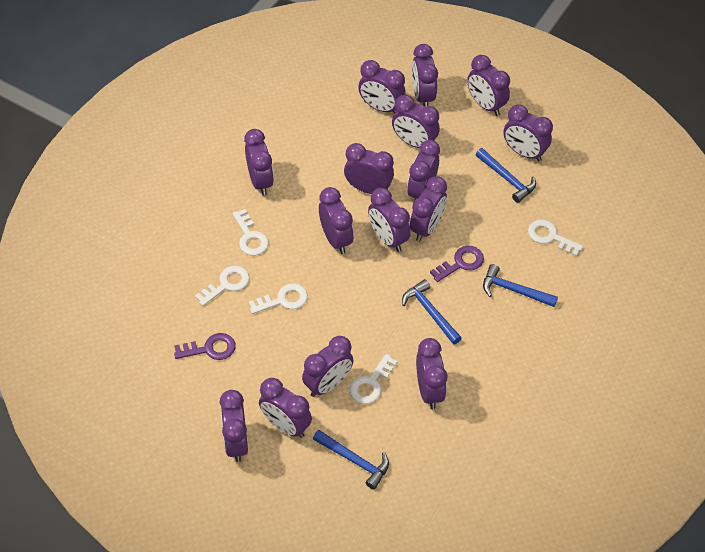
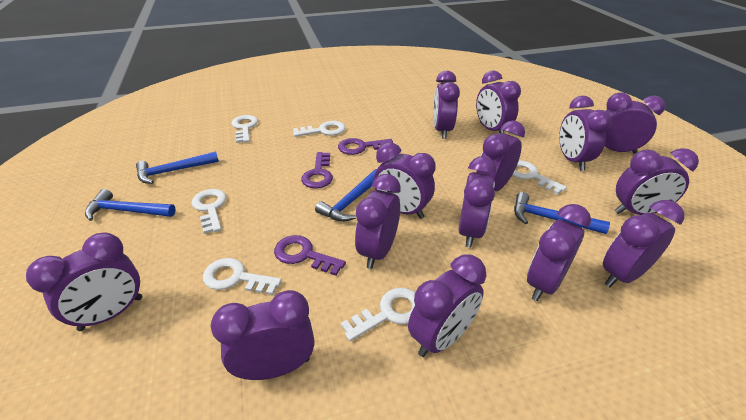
purple clock: 15 -> 14
purple key: 2 -> 3
white key: 5 -> 6

